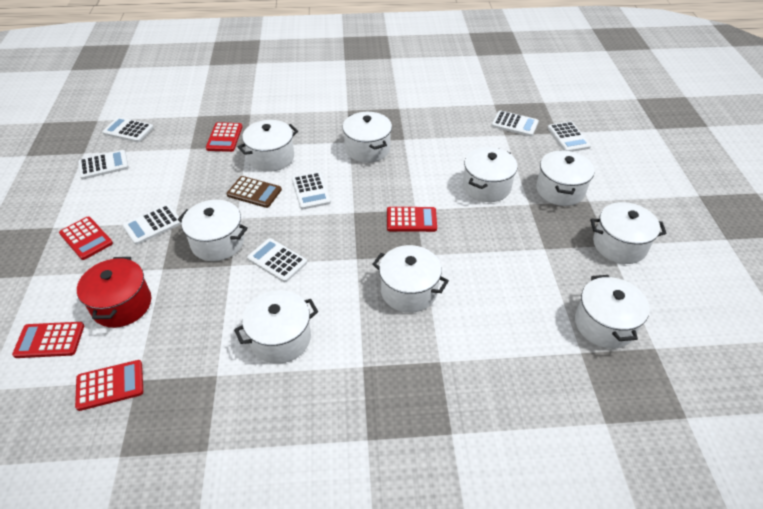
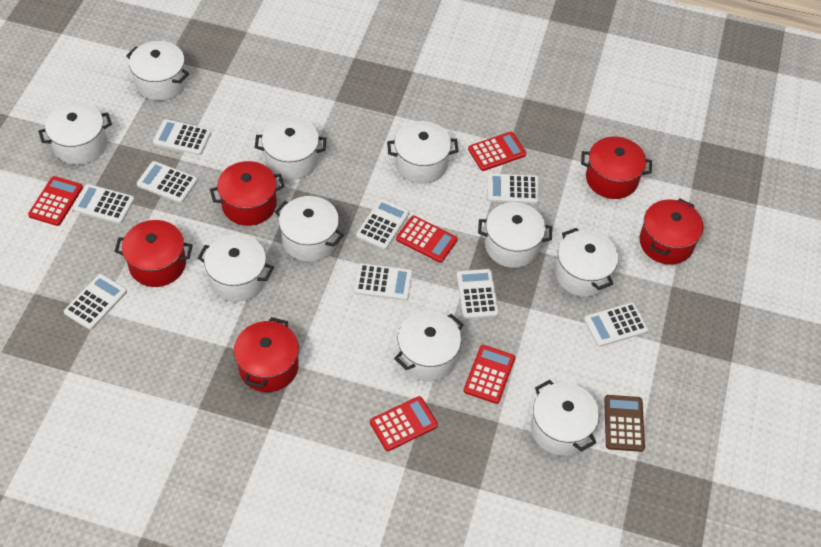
red pot: 1 -> 5
white calculator: 7 -> 9
white pot: 9 -> 10

